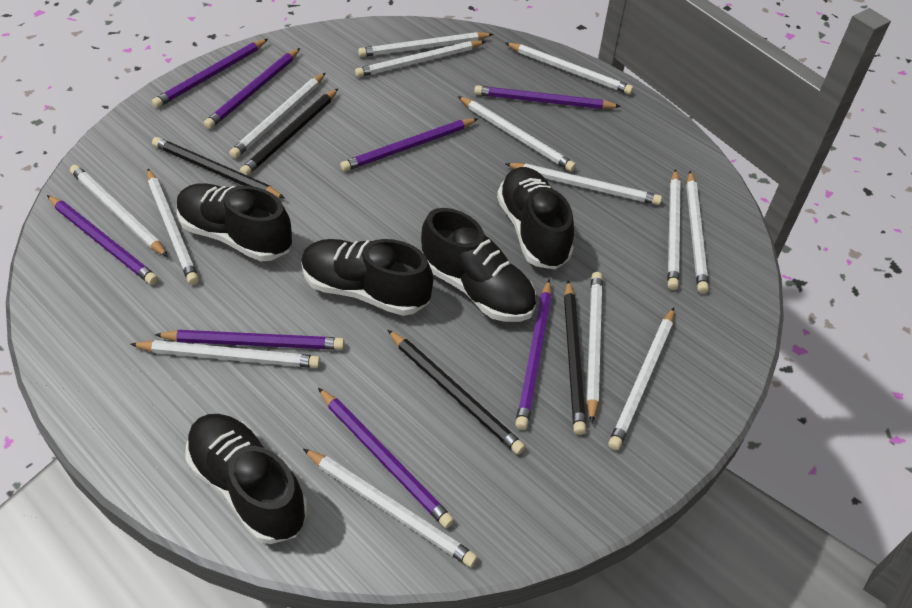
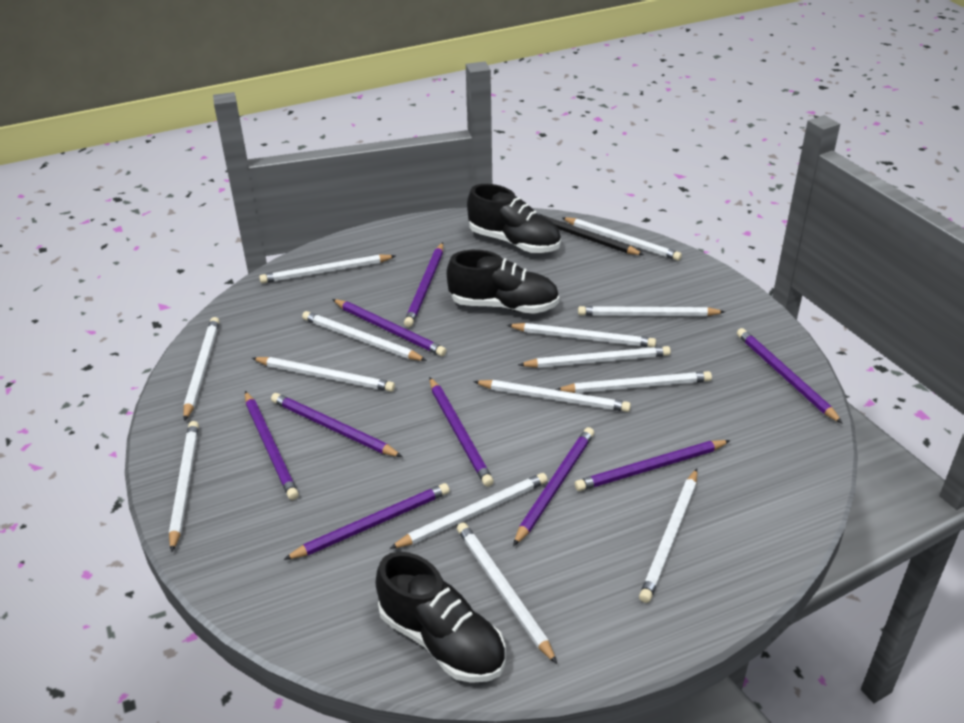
black pencil: 4 -> 1
black shoe: 5 -> 3
purple pencil: 8 -> 9

